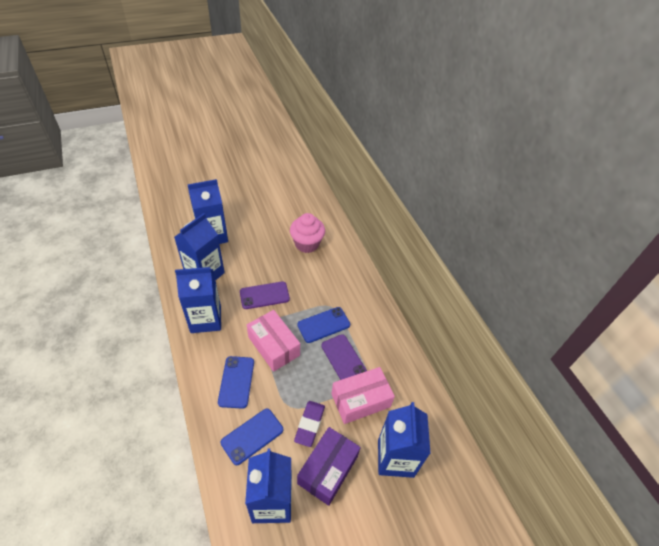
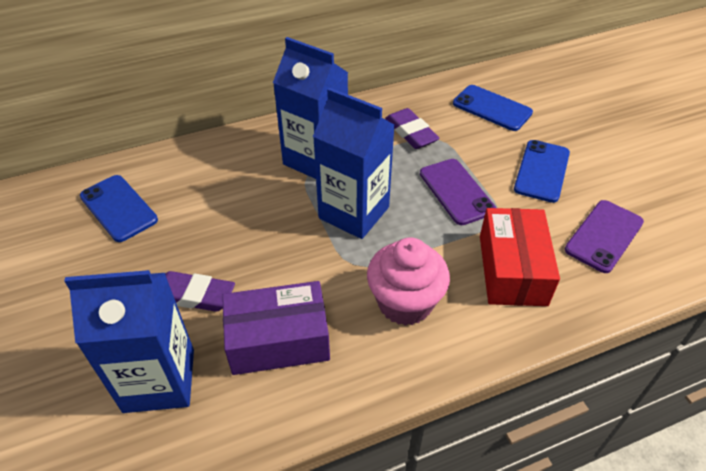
blue carton: 5 -> 3
pink box: 2 -> 0
purple eraser: 1 -> 2
red box: 0 -> 1

